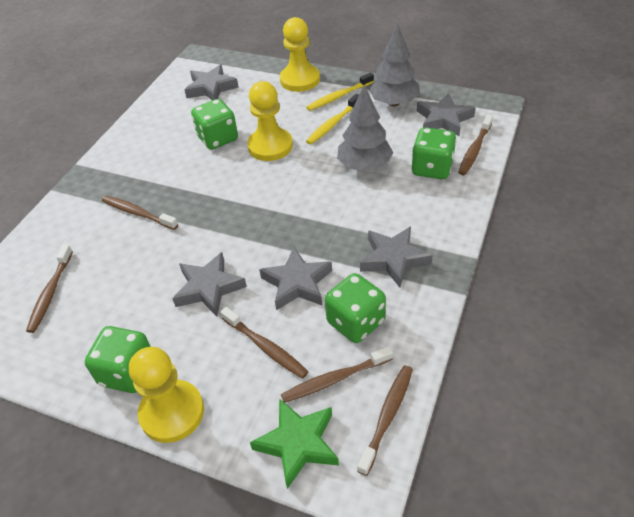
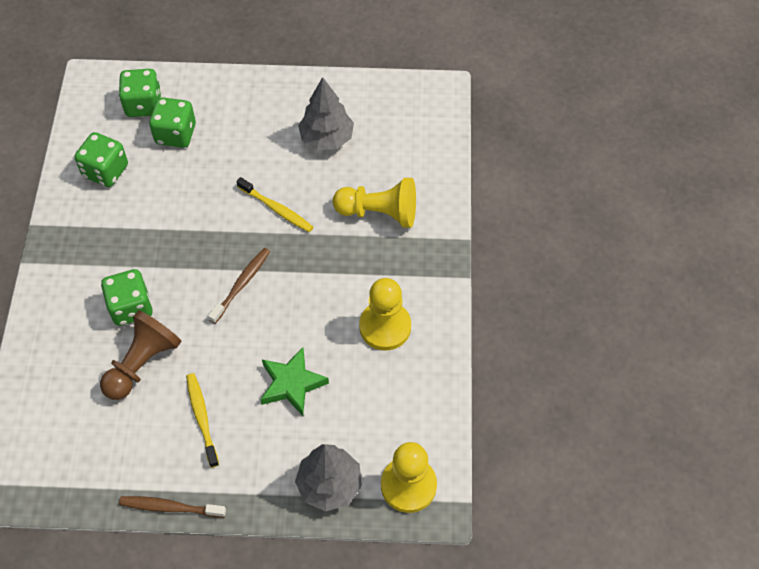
brown pawn: 0 -> 1
brown toothbrush: 6 -> 2
grey star: 5 -> 0

